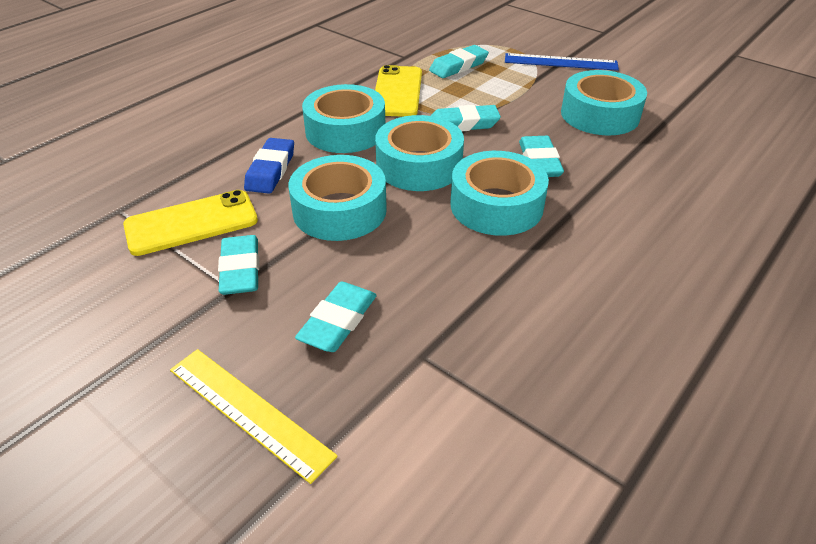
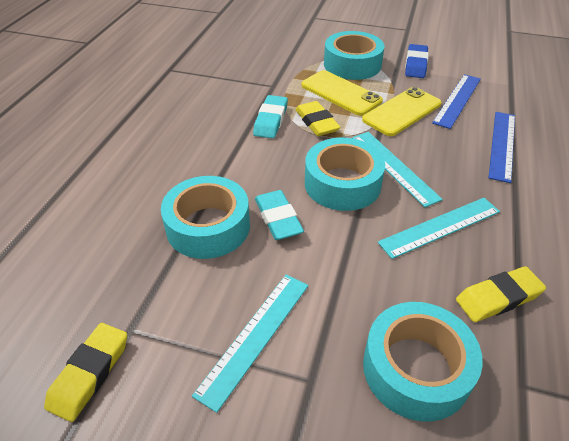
blue ruler: 1 -> 2
turquoise eraser: 5 -> 2
turquoise ruler: 0 -> 3
turquoise tape: 5 -> 4
yellow eraser: 0 -> 3
yellow ruler: 1 -> 0

